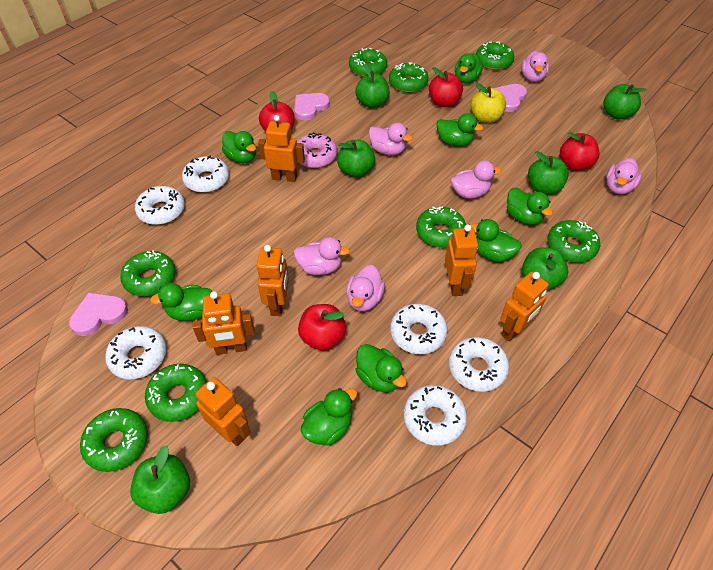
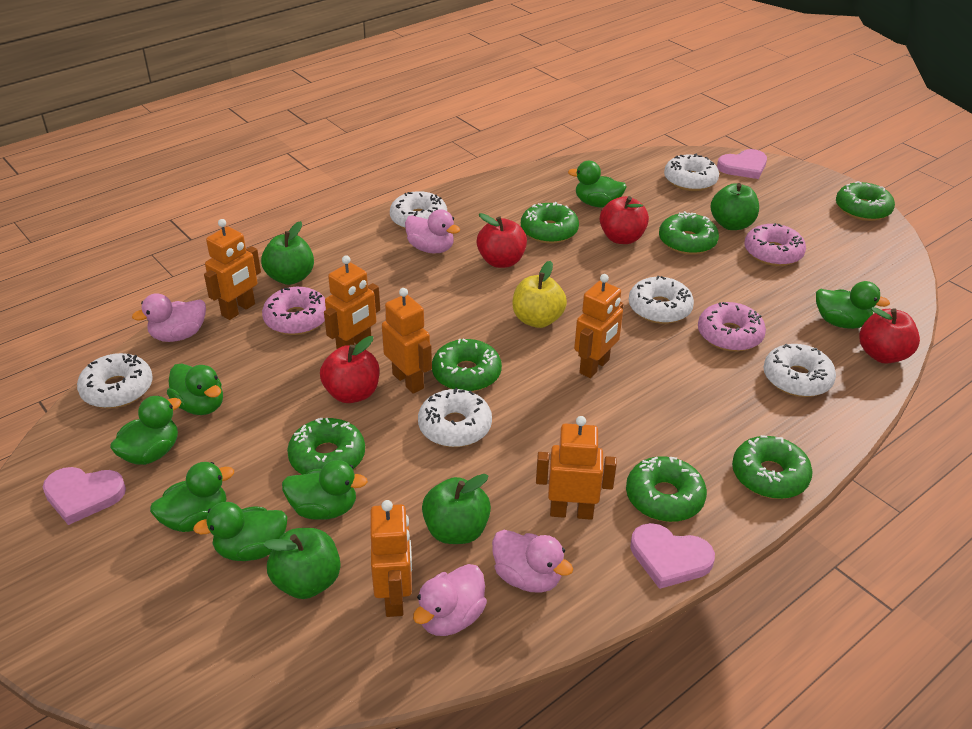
green apple: 6 -> 4
green donut: 8 -> 7
green duck: 8 -> 7
pink donut: 1 -> 3
pink duck: 6 -> 4

